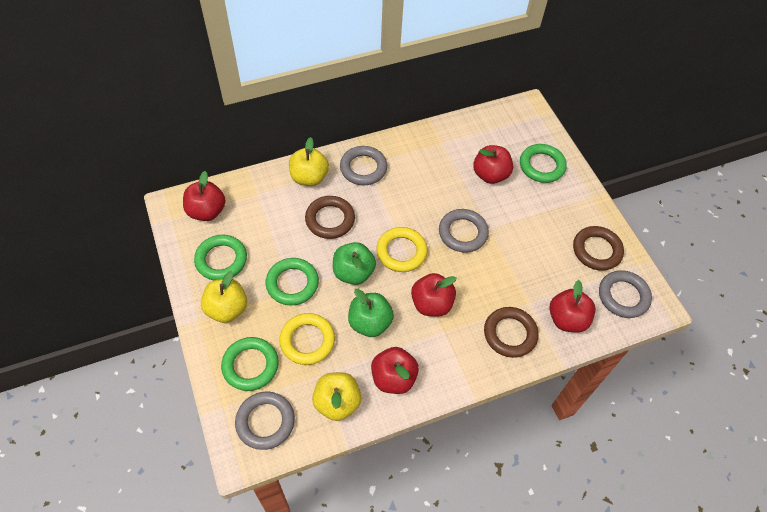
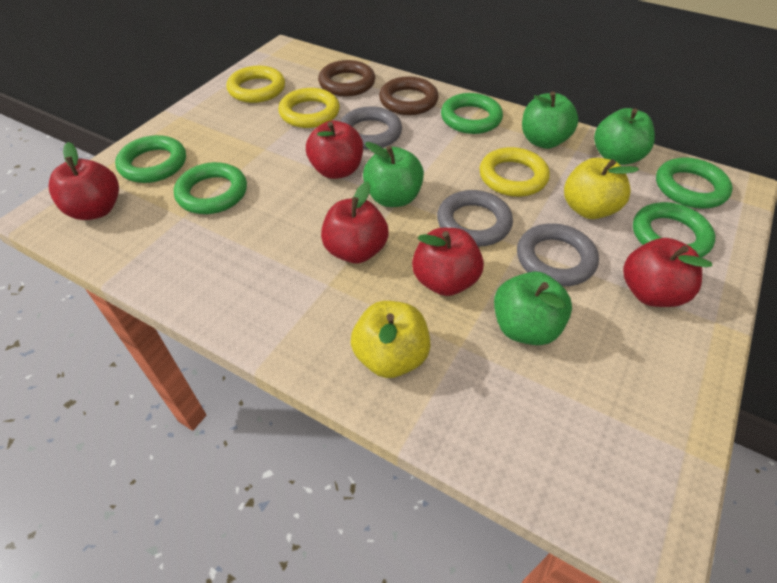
brown ring: 3 -> 2
green apple: 2 -> 4
green ring: 4 -> 5
grey ring: 4 -> 3
yellow apple: 3 -> 2
yellow ring: 2 -> 3

